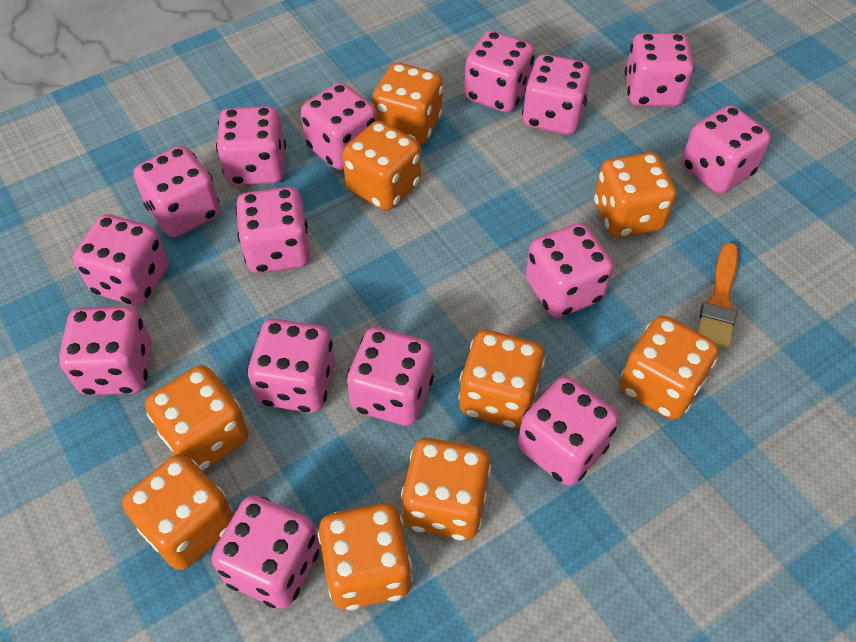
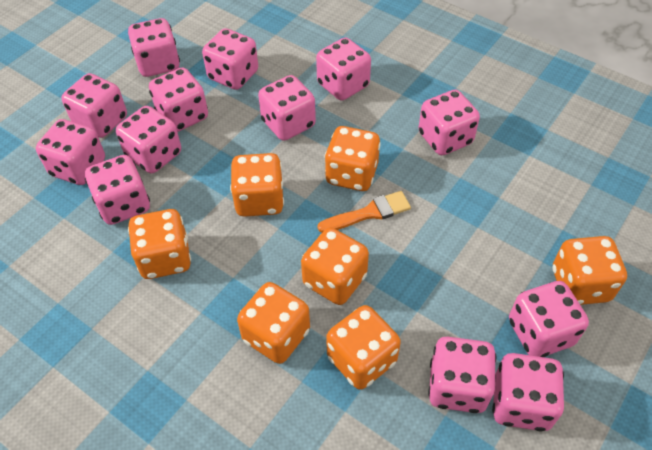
orange dice: 9 -> 7
pink dice: 15 -> 13

